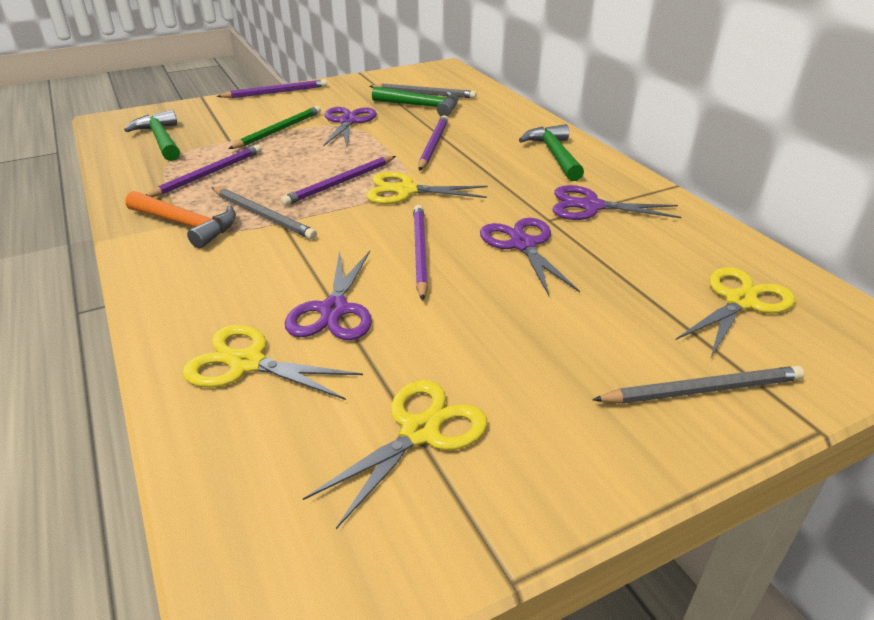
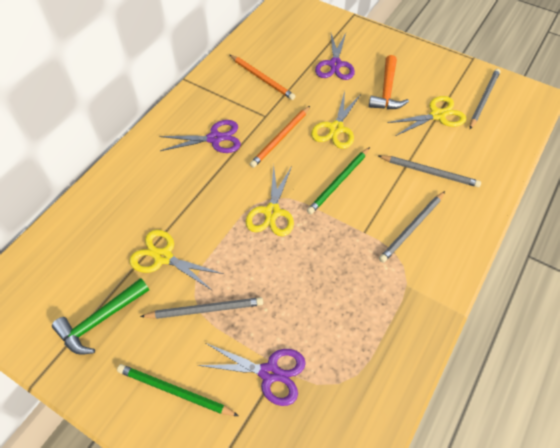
green hammer: 3 -> 1
green pencil: 1 -> 2
grey pencil: 3 -> 4
orange pencil: 0 -> 2
purple pencil: 5 -> 0
purple scissors: 4 -> 3

